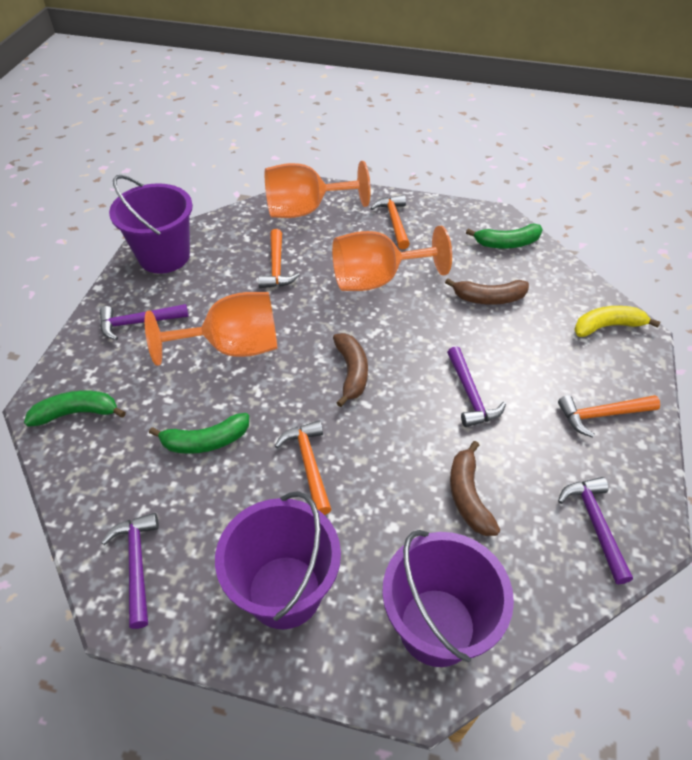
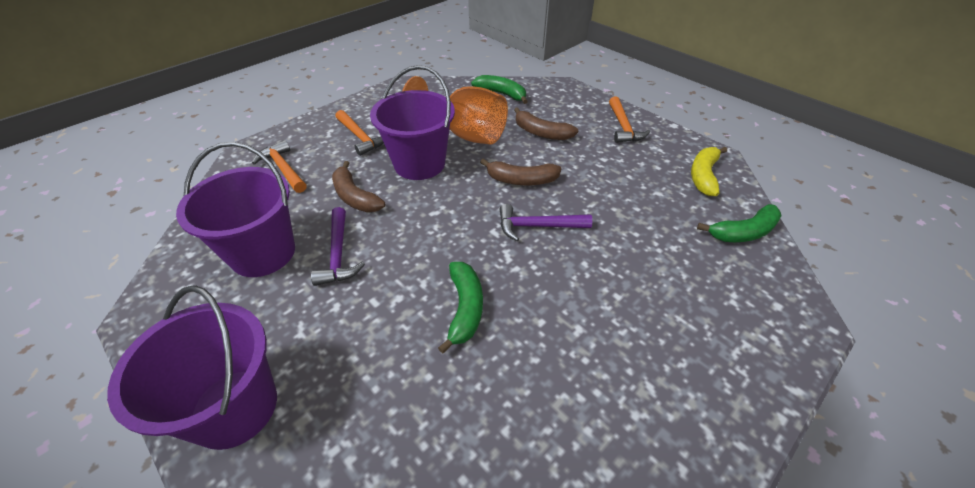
orange goblet: 3 -> 1
orange hammer: 4 -> 3
purple hammer: 4 -> 2

